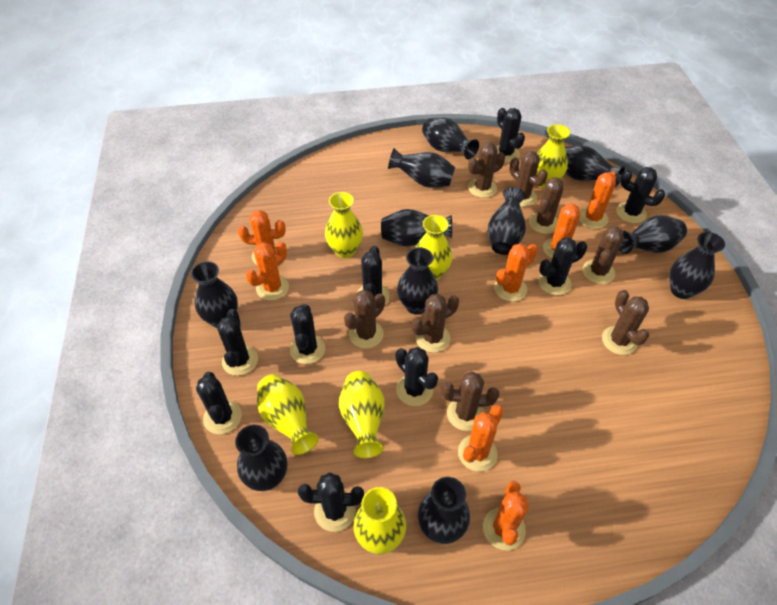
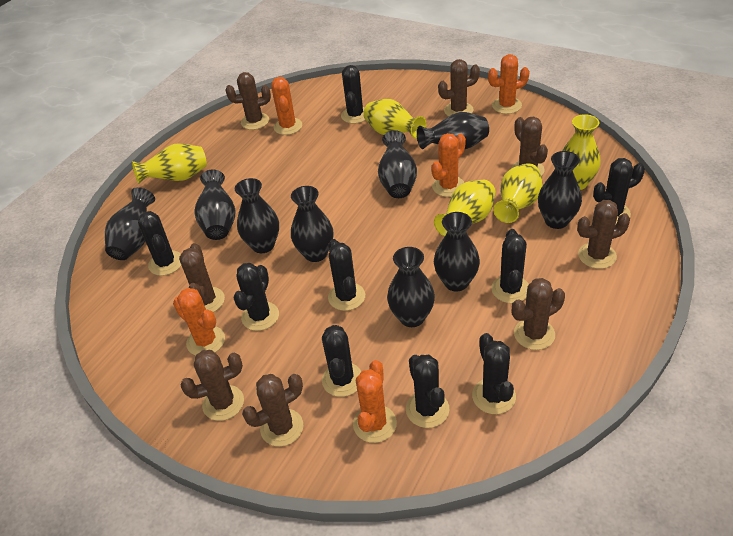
black vase: 11 -> 9
orange cactus: 7 -> 5
yellow vase: 6 -> 5

